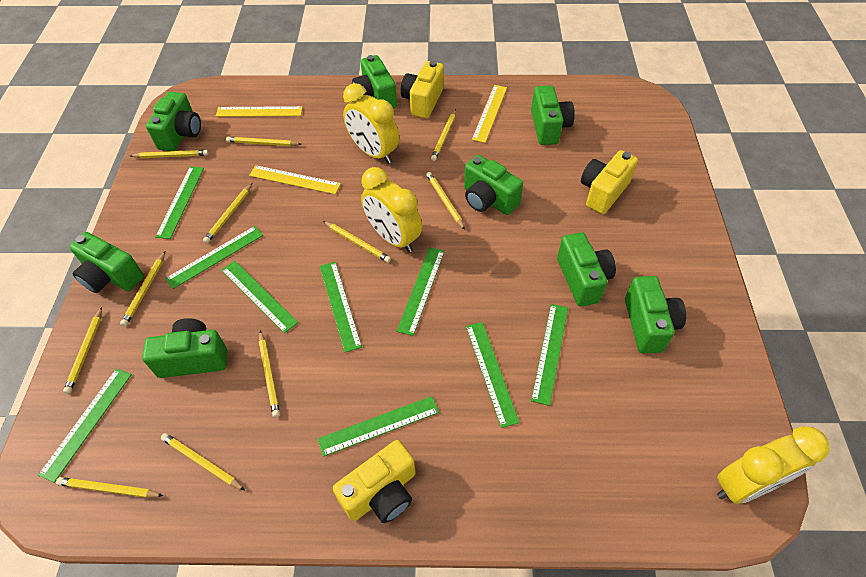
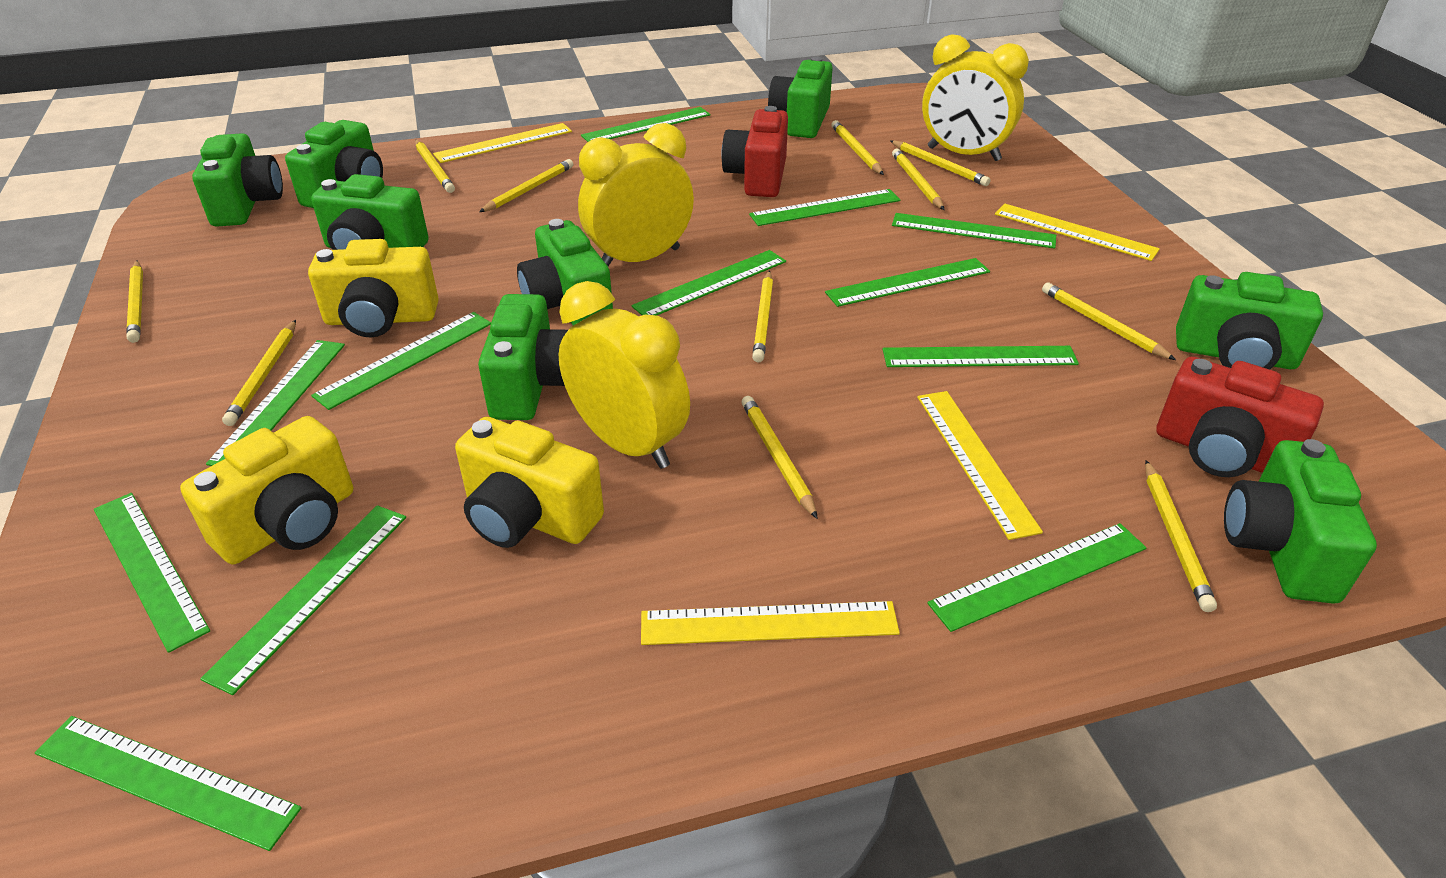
green ruler: 9 -> 12
red camera: 0 -> 2
yellow ruler: 3 -> 4

